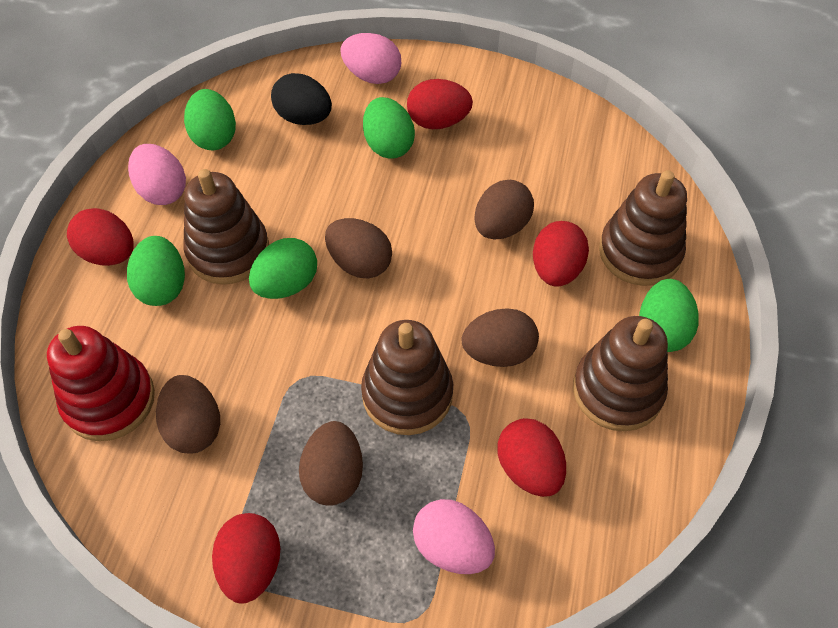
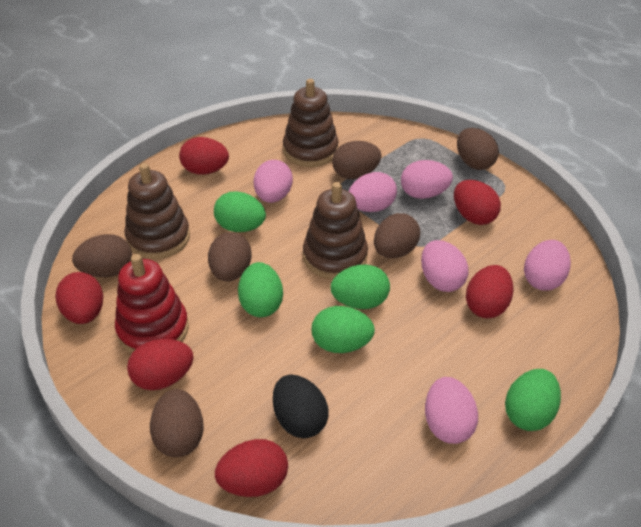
brown egg: 5 -> 6
brown stacking toy: 4 -> 3
pink egg: 3 -> 6
red egg: 5 -> 6

